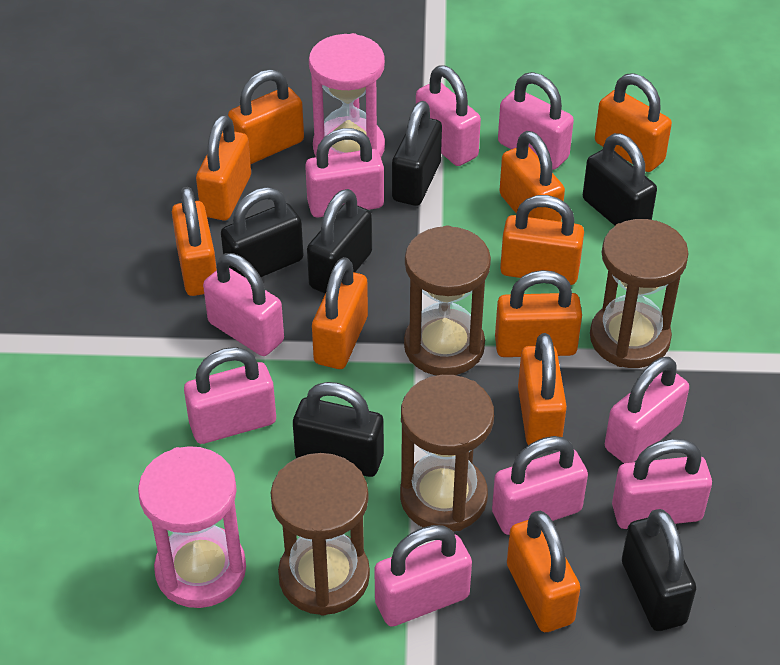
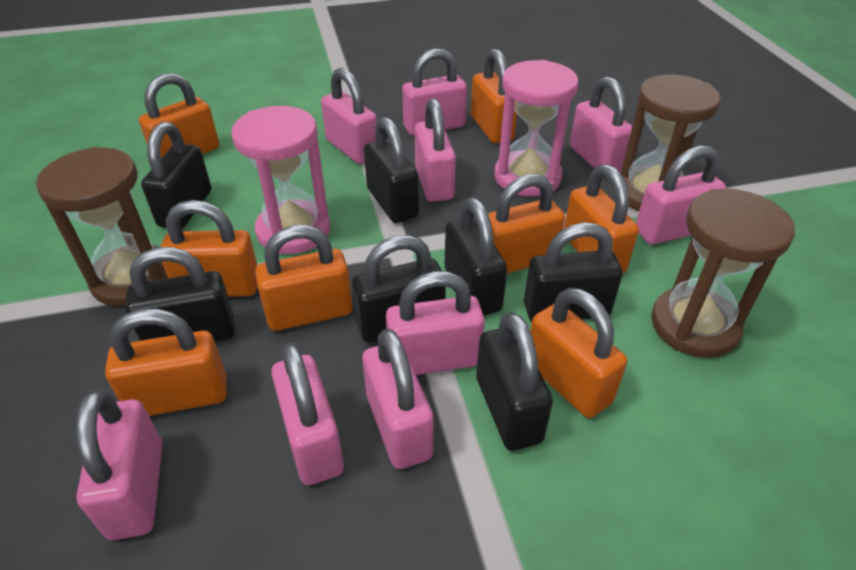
black padlock: 6 -> 7
brown hourglass: 4 -> 3
orange padlock: 10 -> 8

